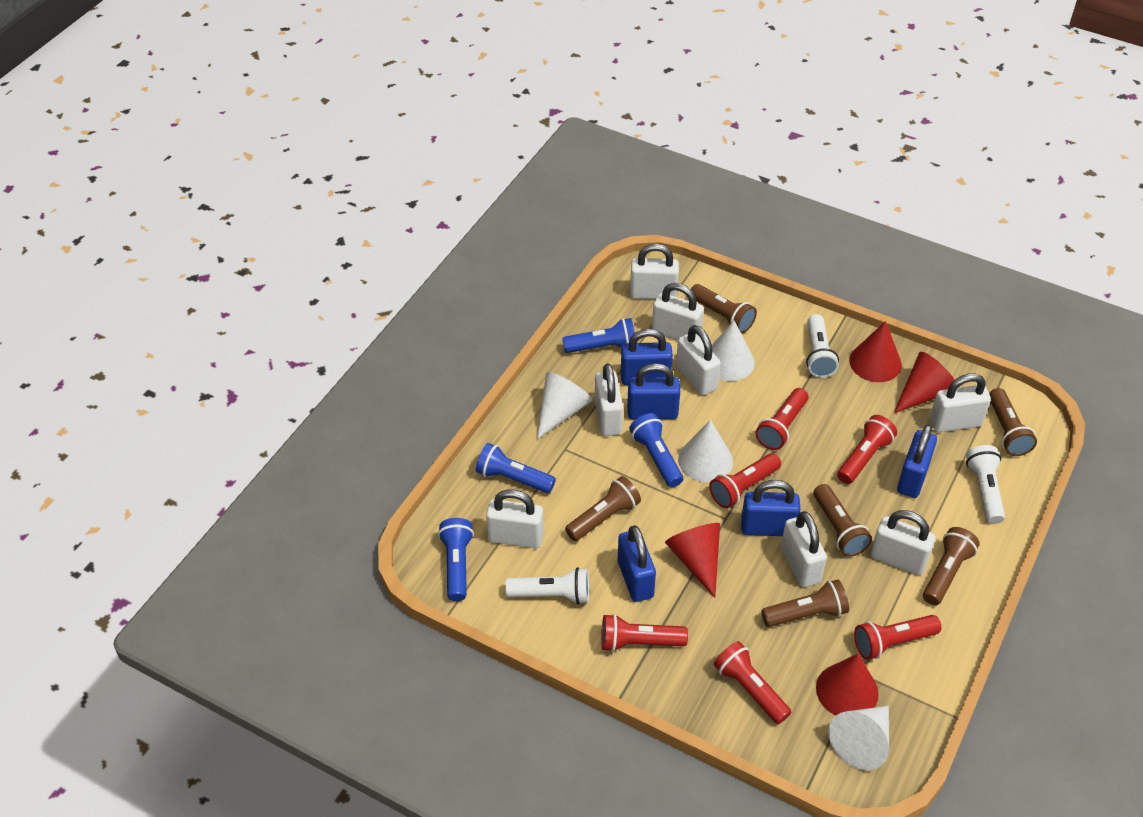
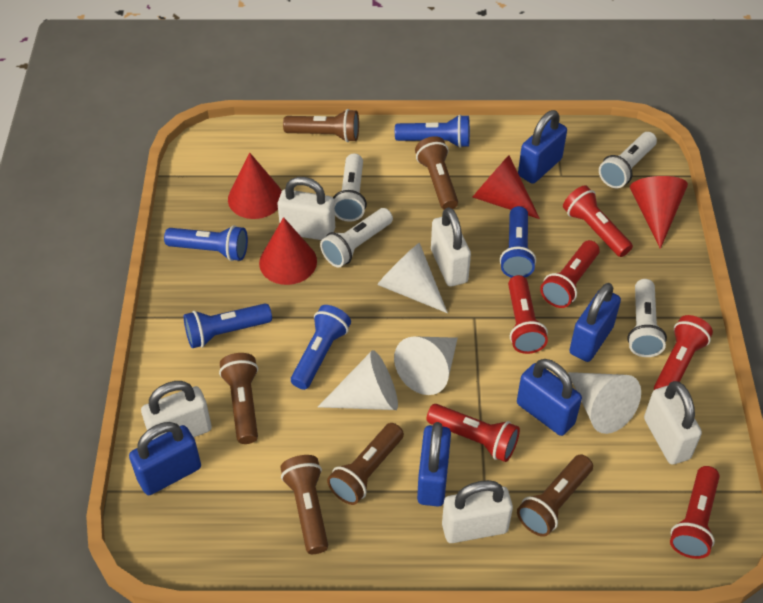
blue flashlight: 4 -> 5
white flashlight: 3 -> 4
white padlock: 8 -> 5

